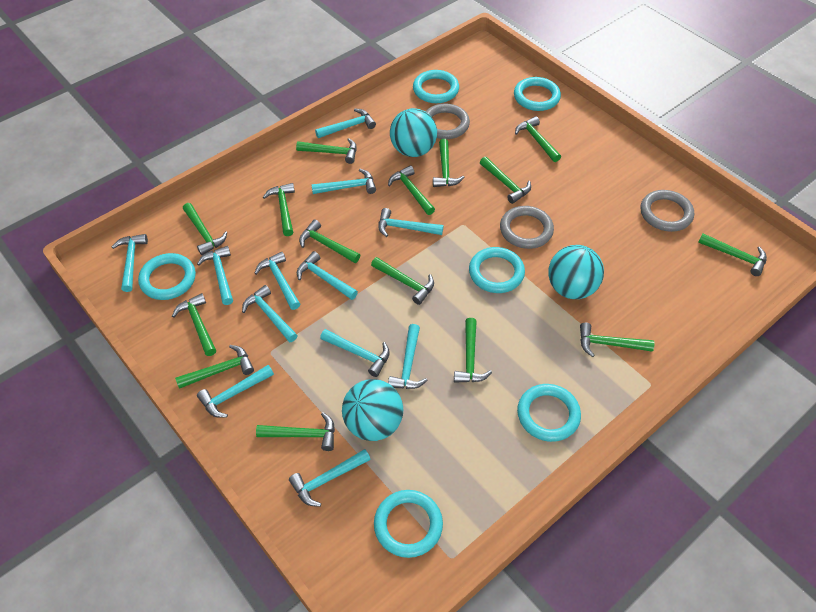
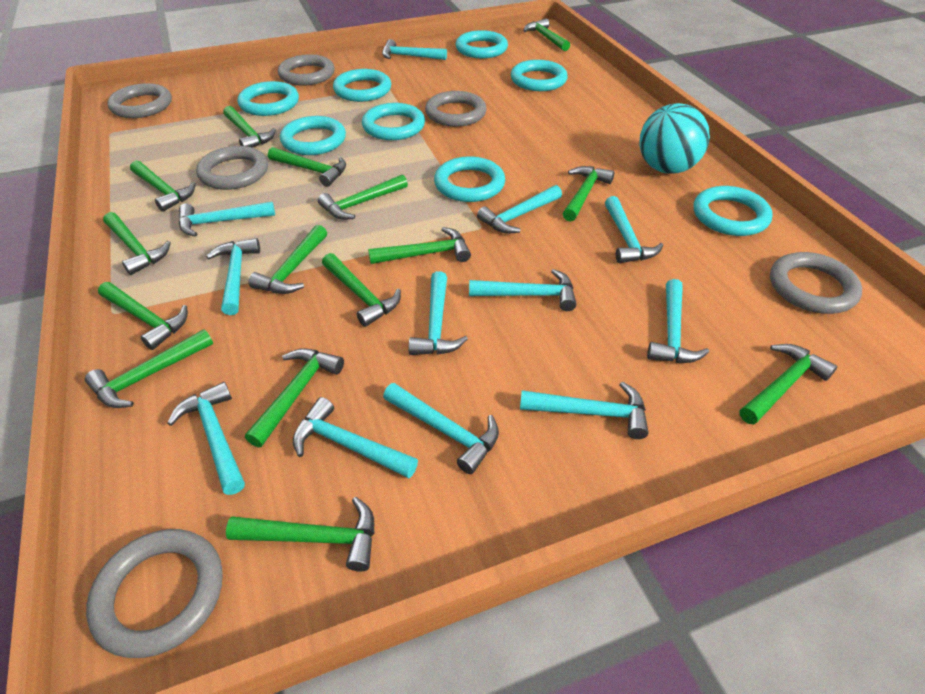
grey ring: 3 -> 6
turquoise ball: 3 -> 1
turquoise ring: 6 -> 8

